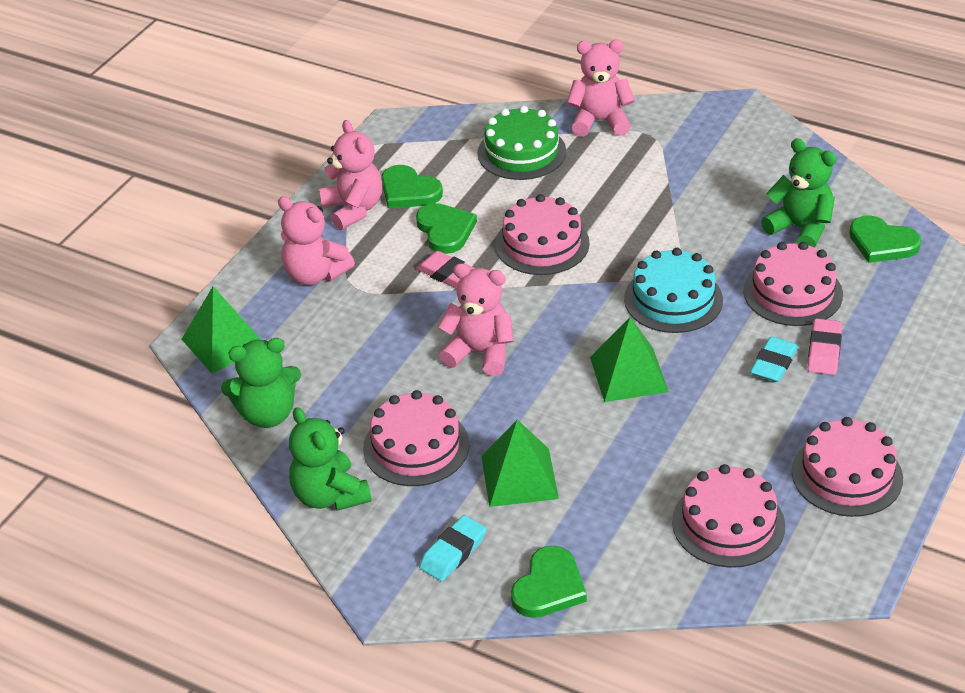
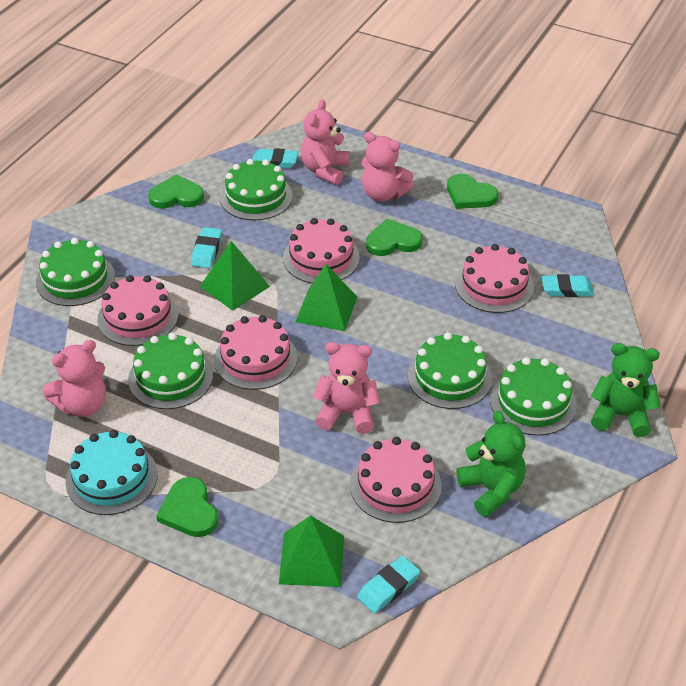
green cake: 1 -> 5
green teddy bear: 3 -> 2
pink eraser: 2 -> 0
turquoise eraser: 2 -> 4

